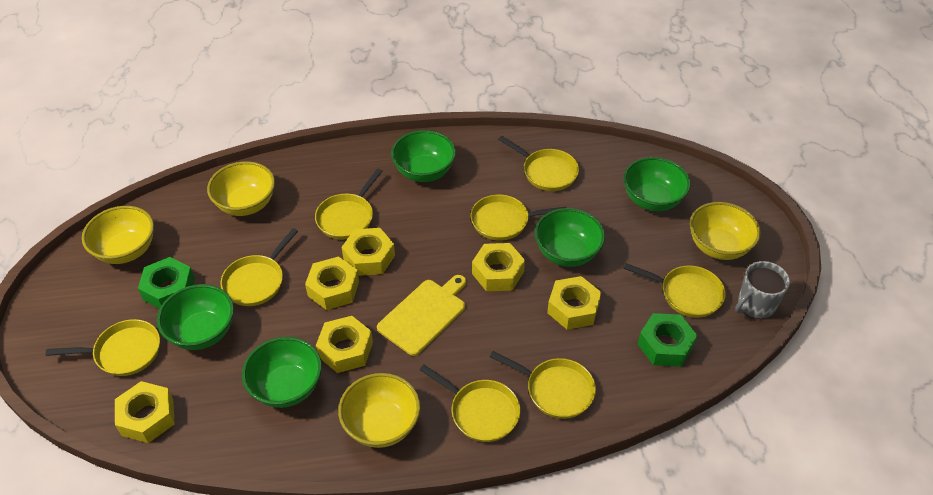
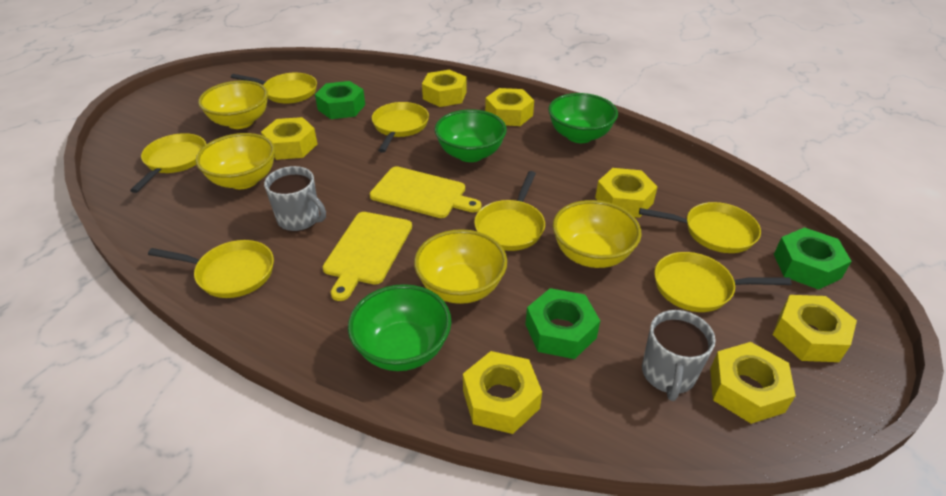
green bowl: 5 -> 3
green nut: 2 -> 3
grey mug: 1 -> 2
yellow cutting board: 1 -> 2
yellow nut: 6 -> 7
yellow pan: 8 -> 7

